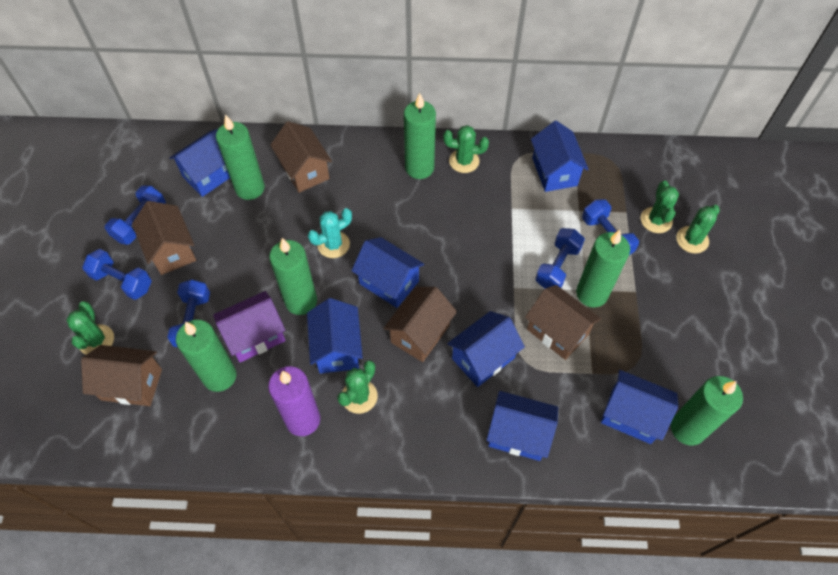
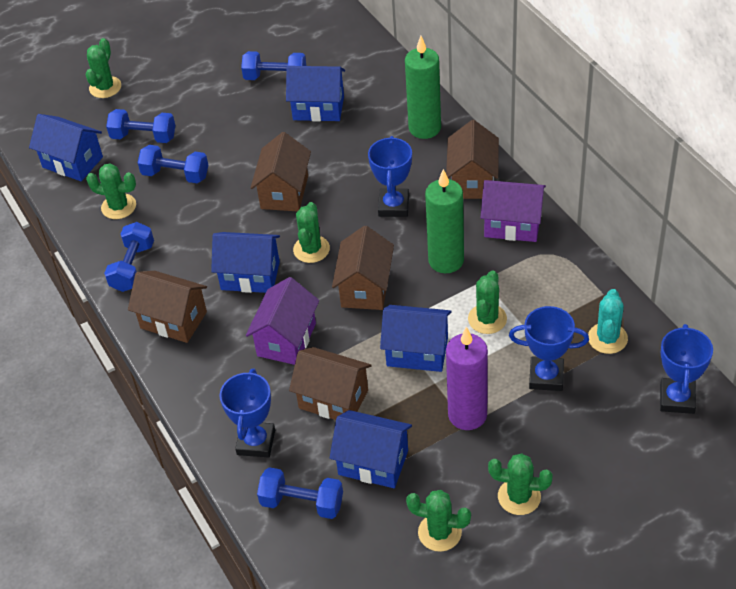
blue house: 7 -> 5
blue trophy: 0 -> 4
green cactus: 5 -> 6
green candle: 6 -> 2
purple house: 1 -> 2

